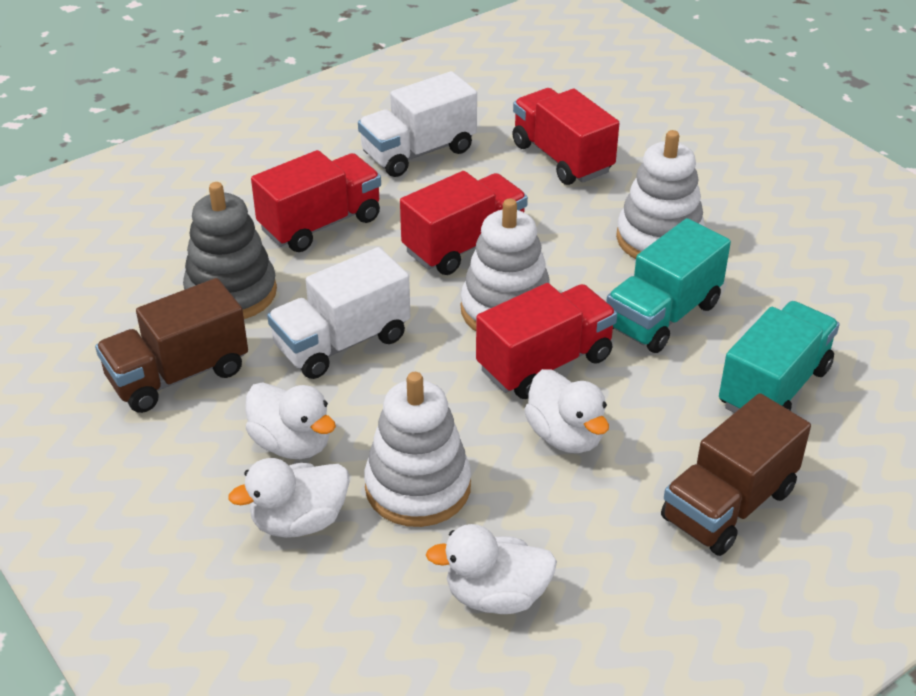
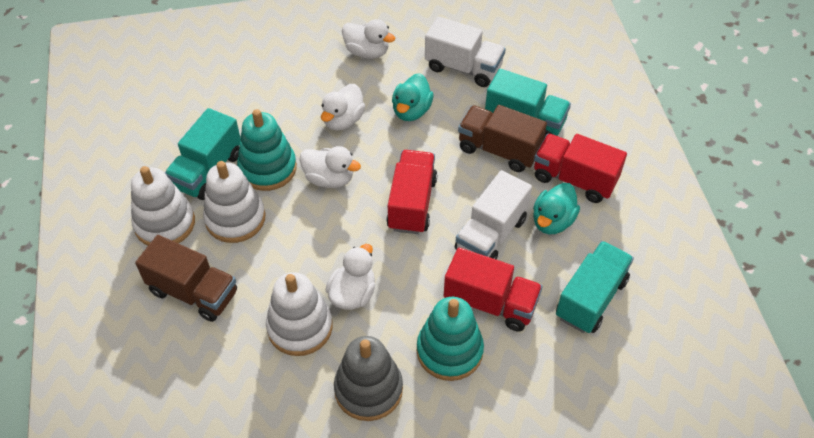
red truck: 4 -> 3
turquoise duck: 0 -> 2
turquoise stacking toy: 0 -> 2
turquoise truck: 2 -> 3

